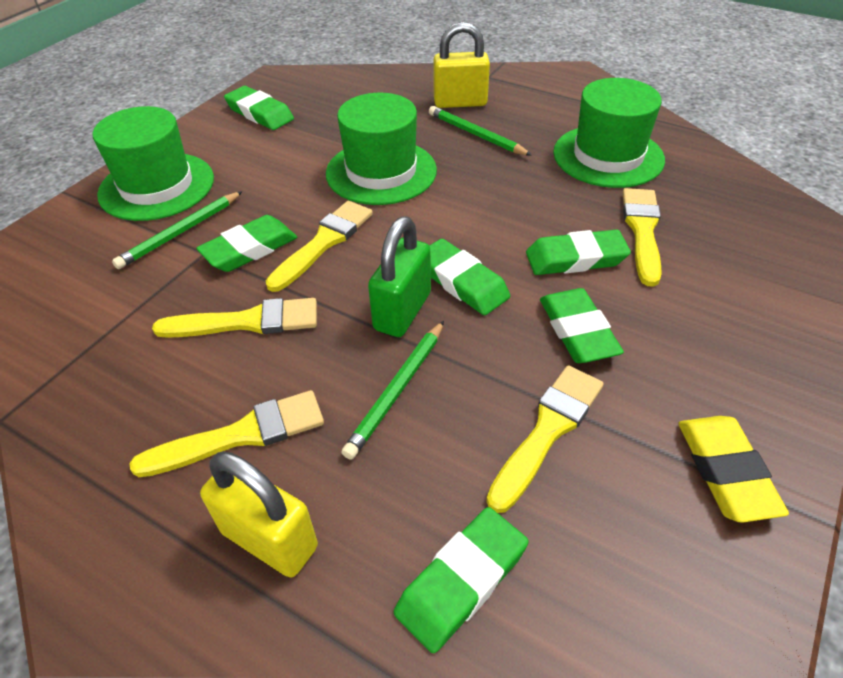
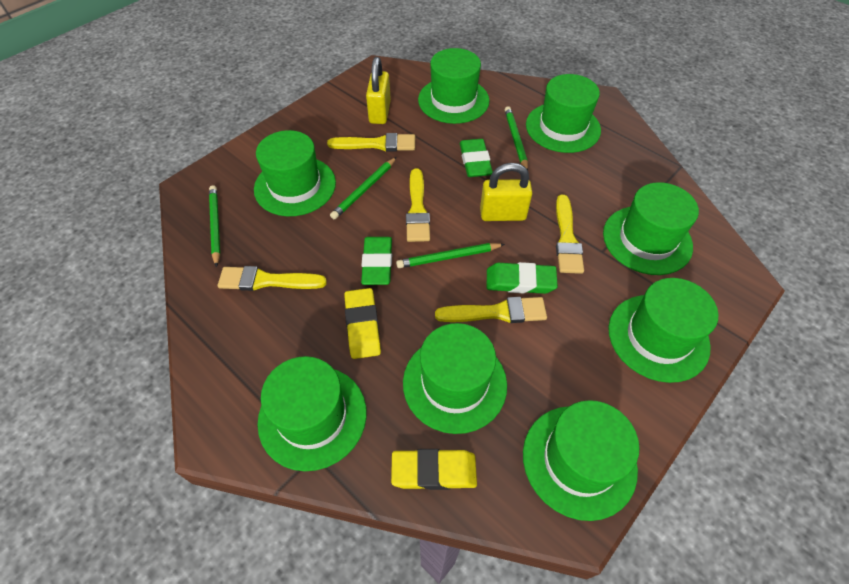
green eraser: 6 -> 3
green hat: 3 -> 8
green padlock: 1 -> 0
green pencil: 3 -> 4
yellow eraser: 1 -> 2

